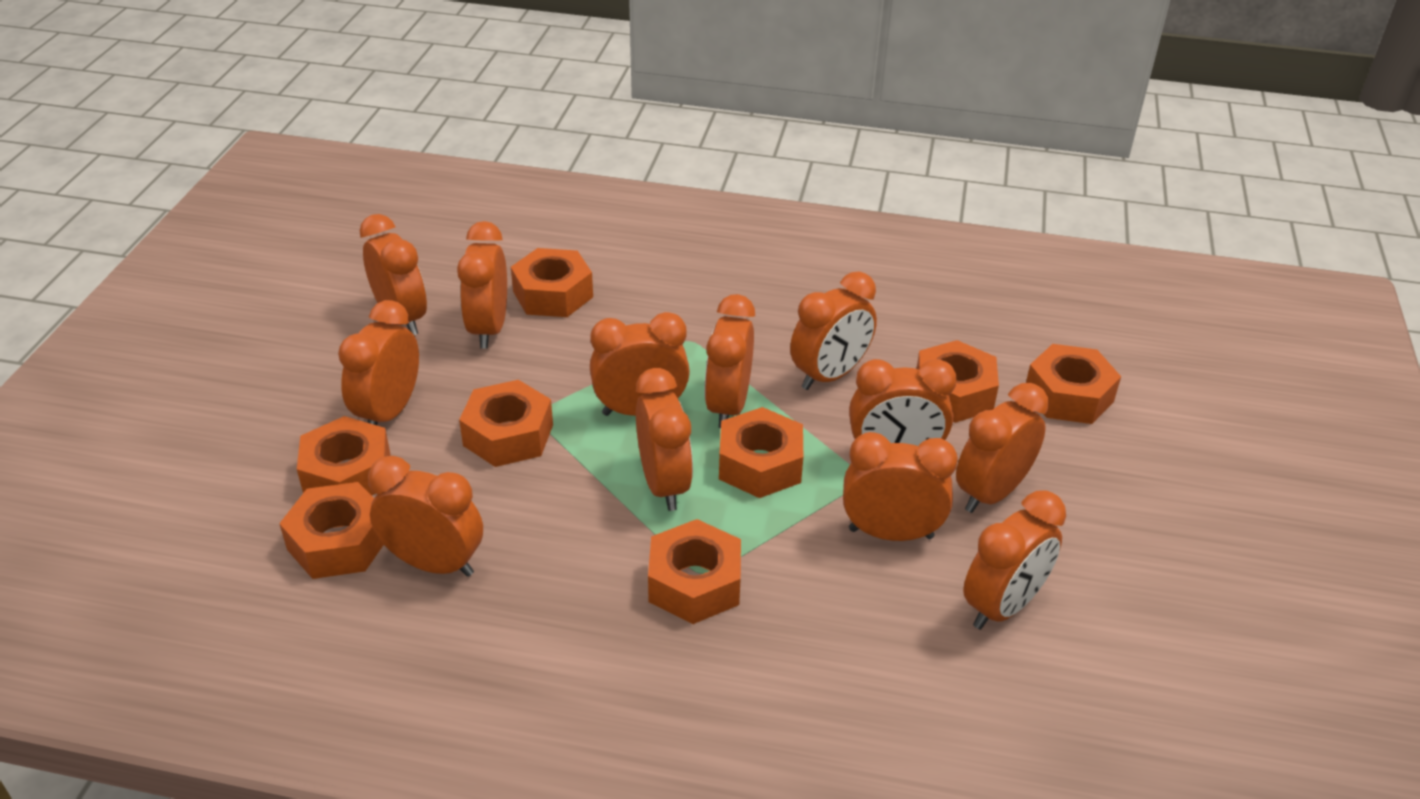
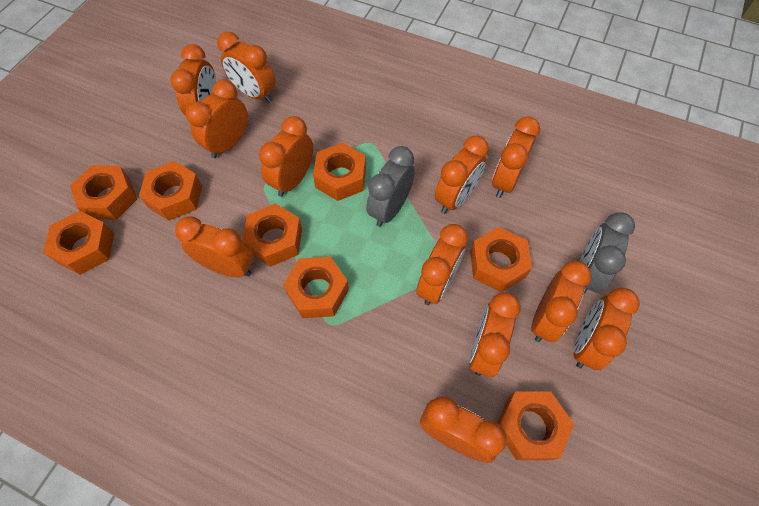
grey clock: 0 -> 2

